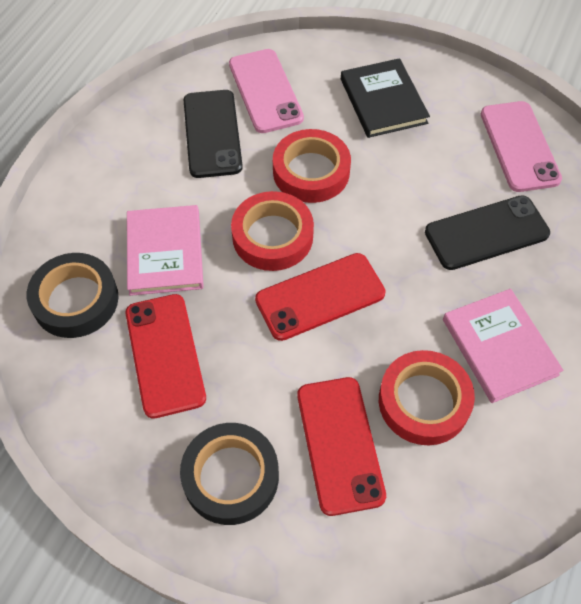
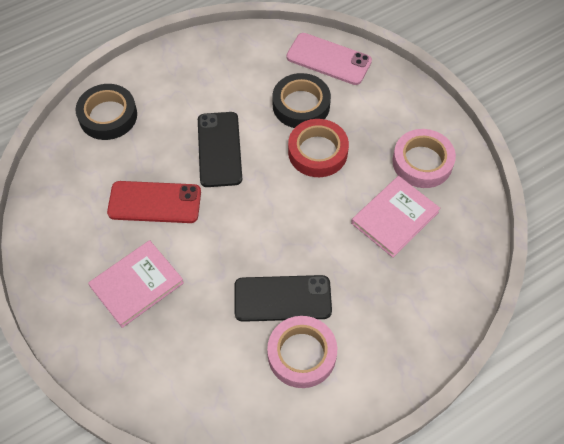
black book: 1 -> 0
pink phone: 2 -> 1
pink tape: 0 -> 2
red phone: 3 -> 1
red tape: 3 -> 1

